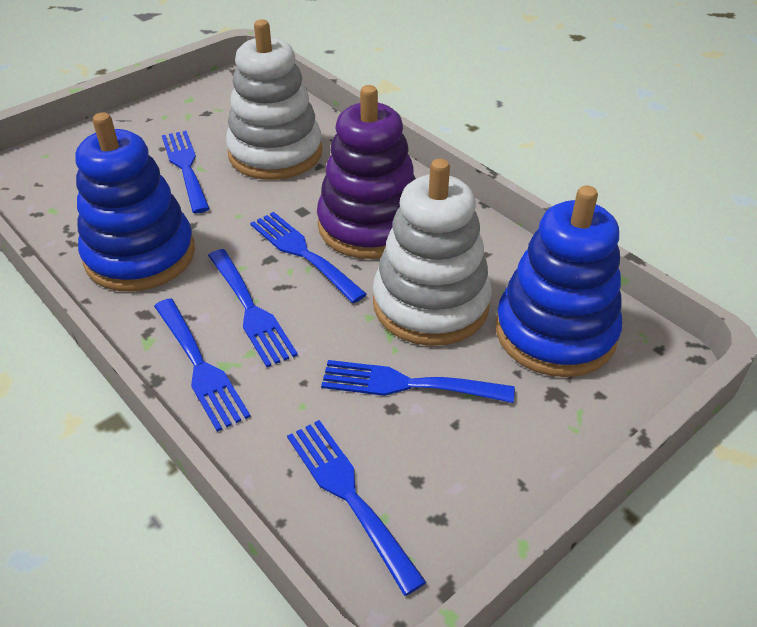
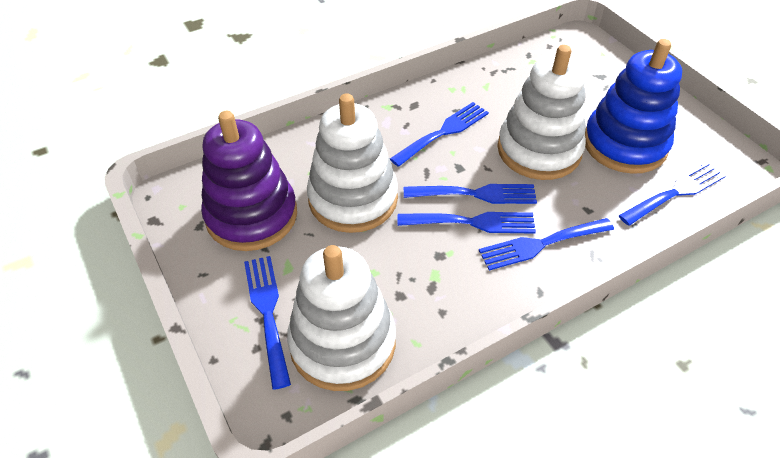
blue stacking toy: 2 -> 1
white stacking toy: 2 -> 3

